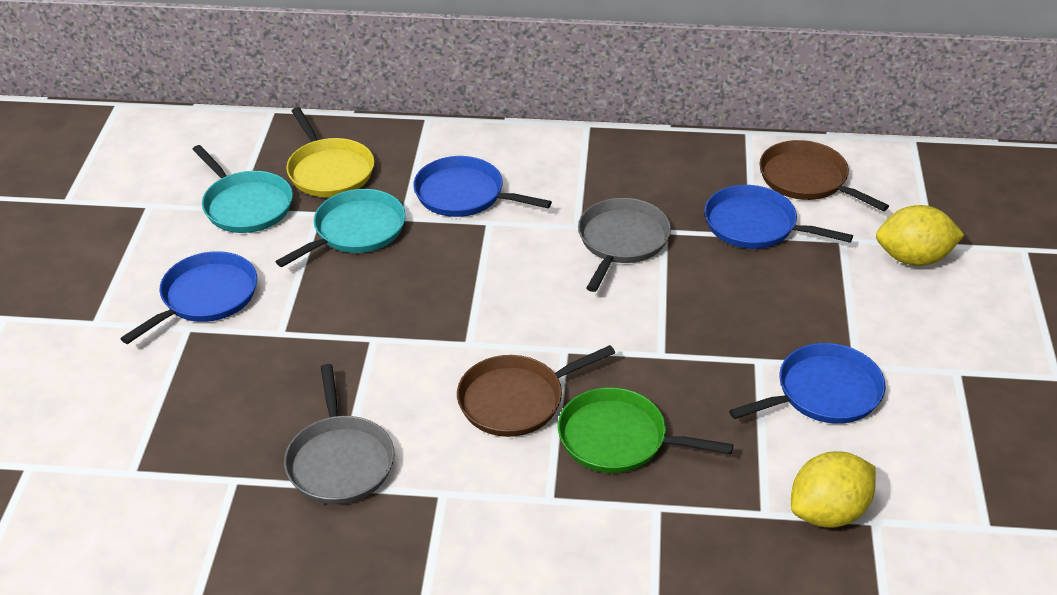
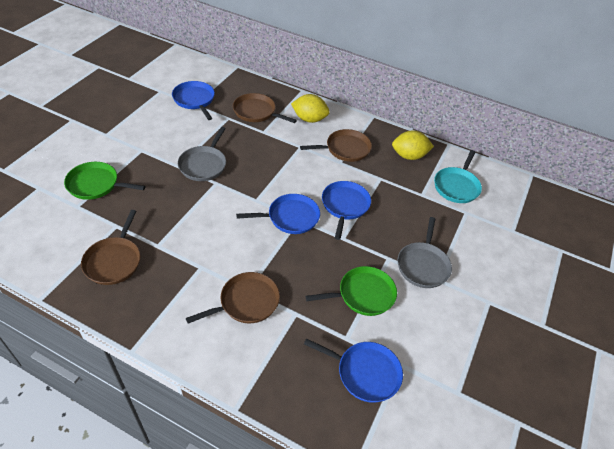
brown pan: 2 -> 4
green pan: 1 -> 2
turquoise pan: 2 -> 1
yellow pan: 1 -> 0

